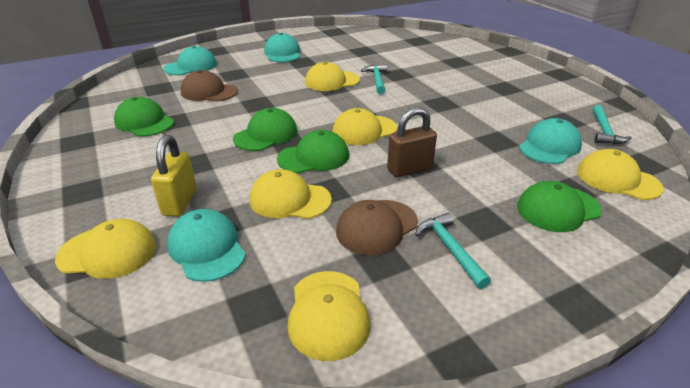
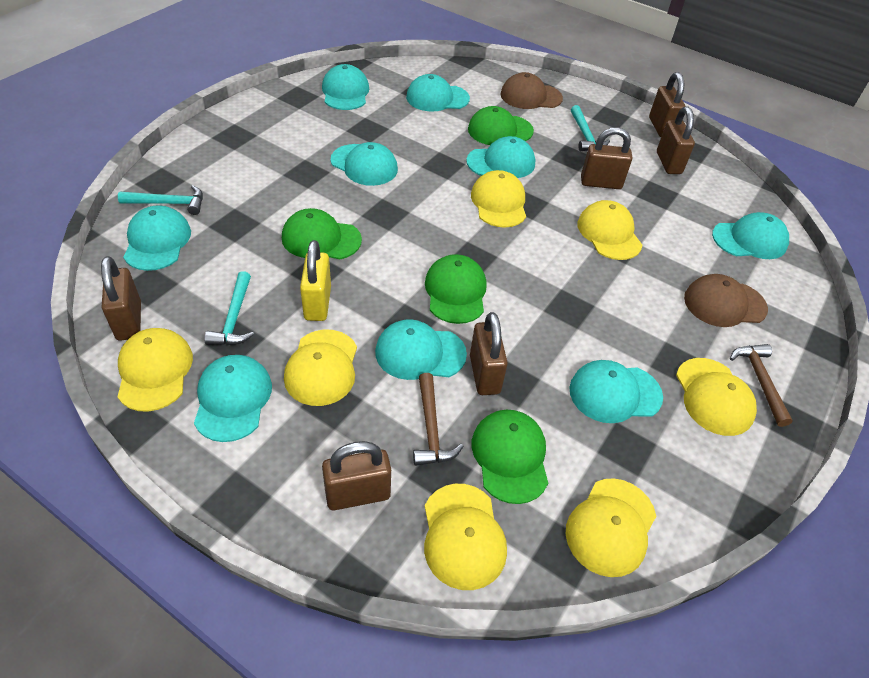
brown hammer: 0 -> 2
brown padlock: 1 -> 6
turquoise cap: 4 -> 9
yellow cap: 6 -> 7

